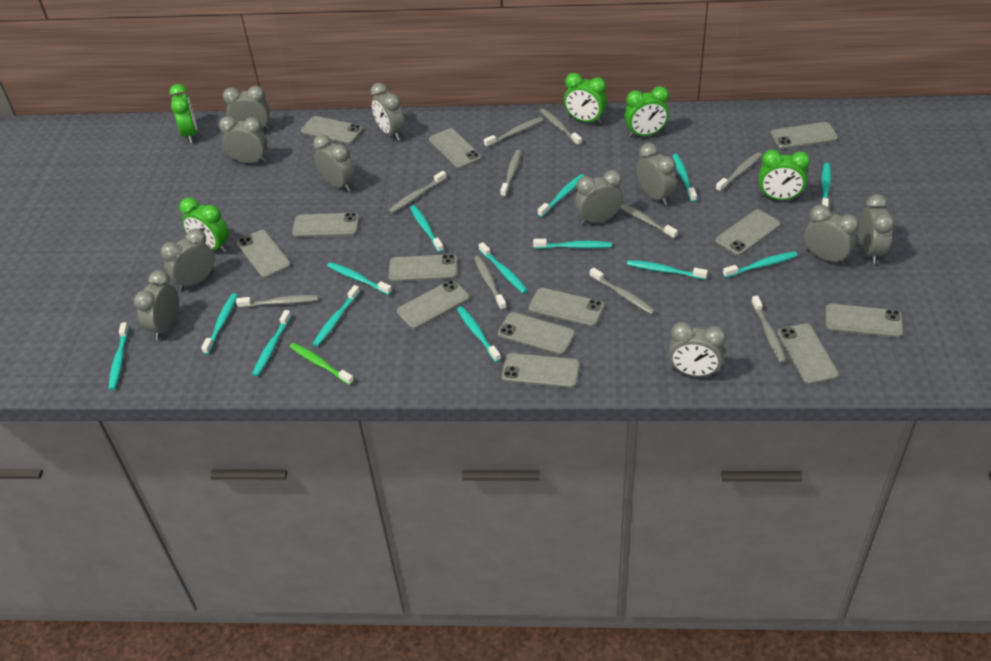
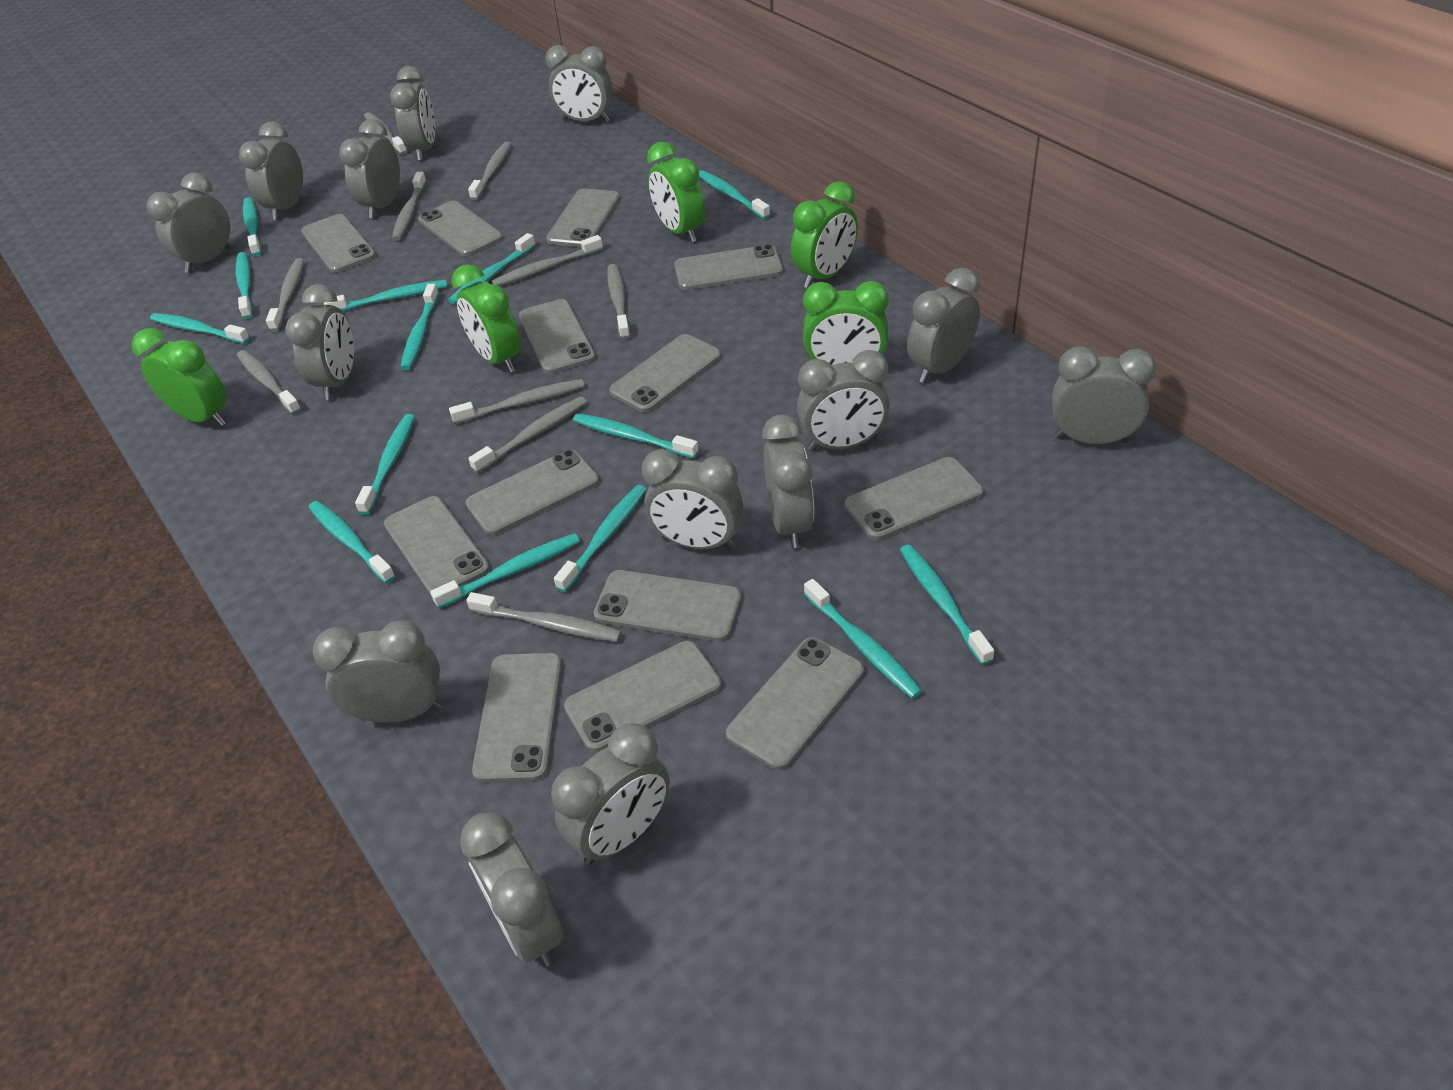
green toothbrush: 1 -> 0
grey clock: 11 -> 14

